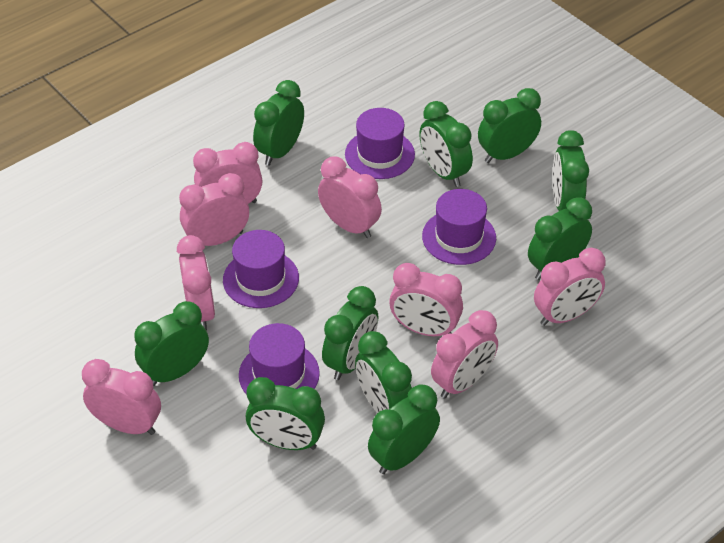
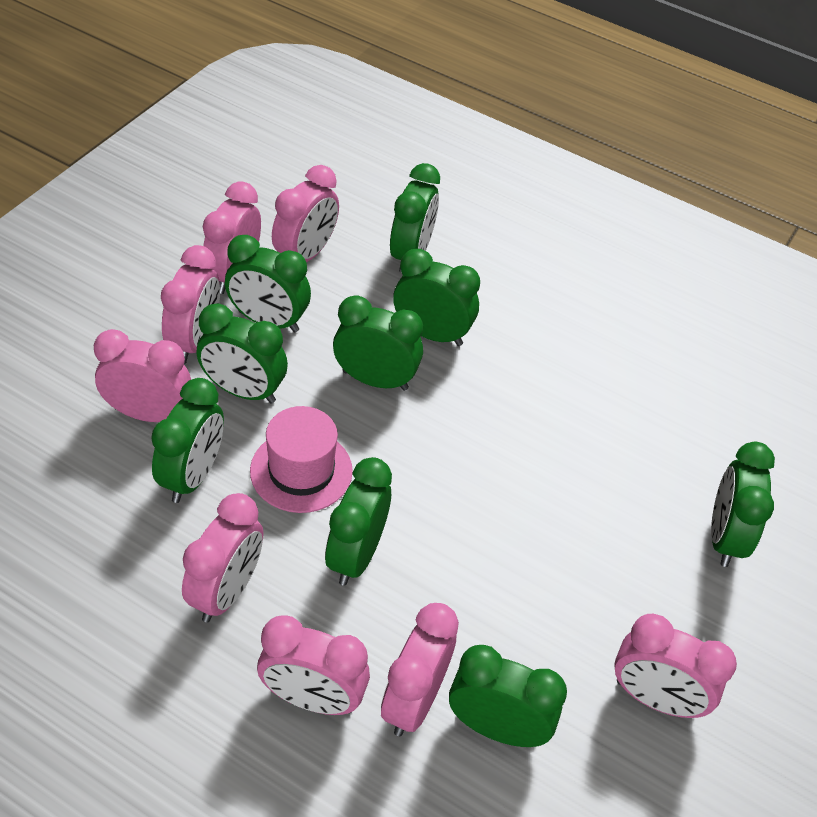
green clock: 10 -> 9
pink hat: 0 -> 1
purple hat: 4 -> 0

